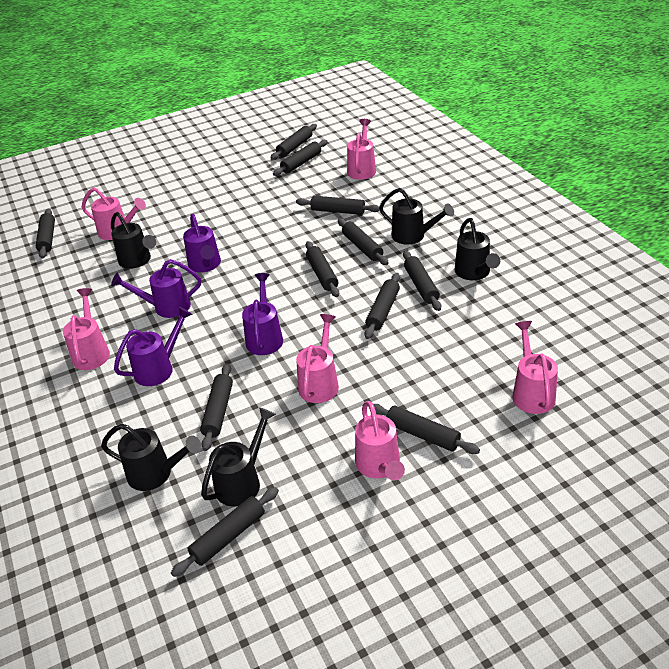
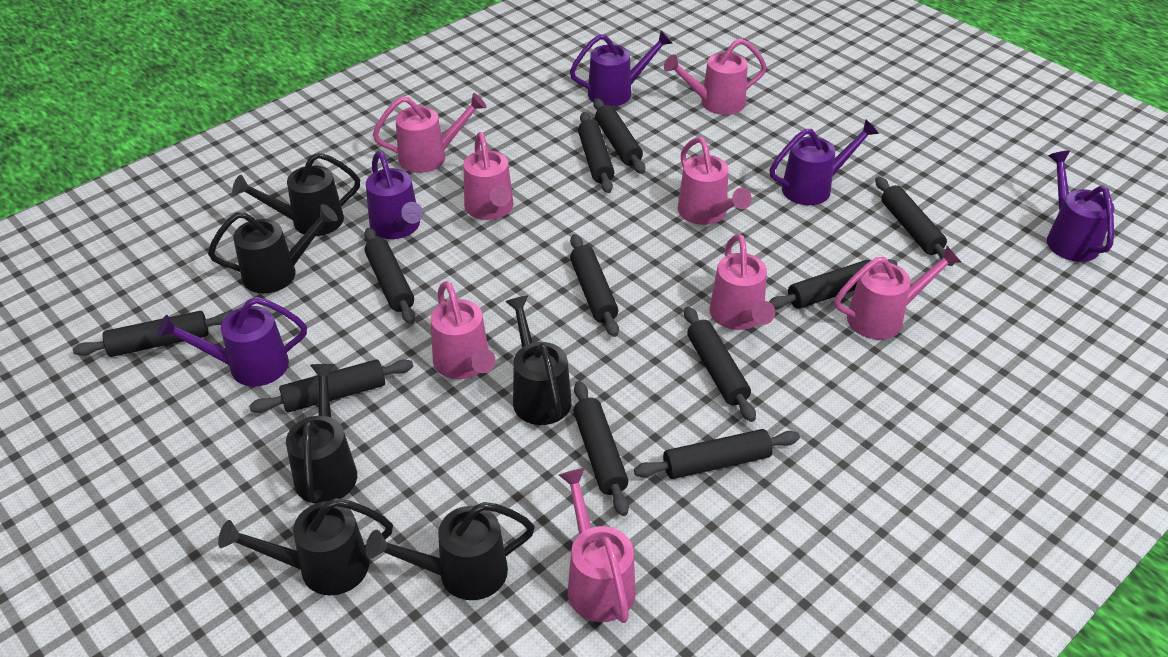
black watering can: 5 -> 6
pink watering can: 6 -> 8
purple watering can: 4 -> 5

